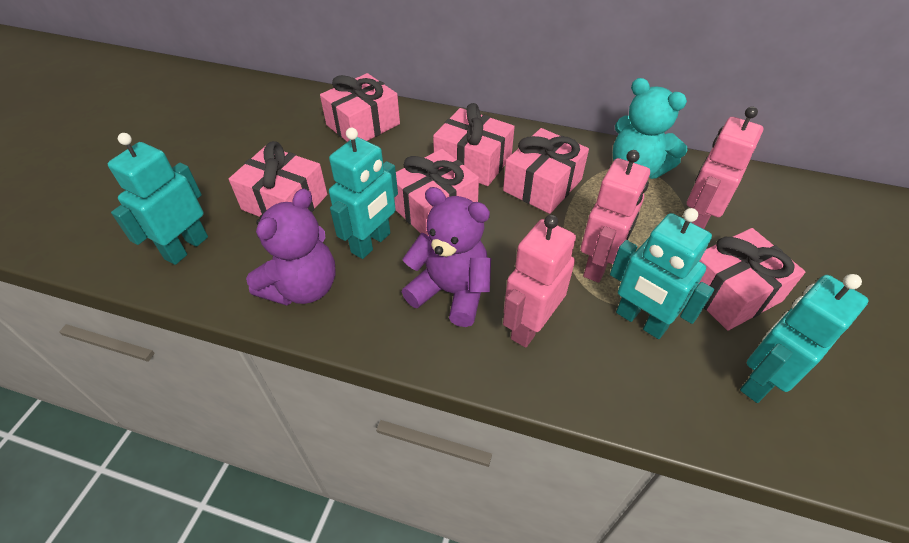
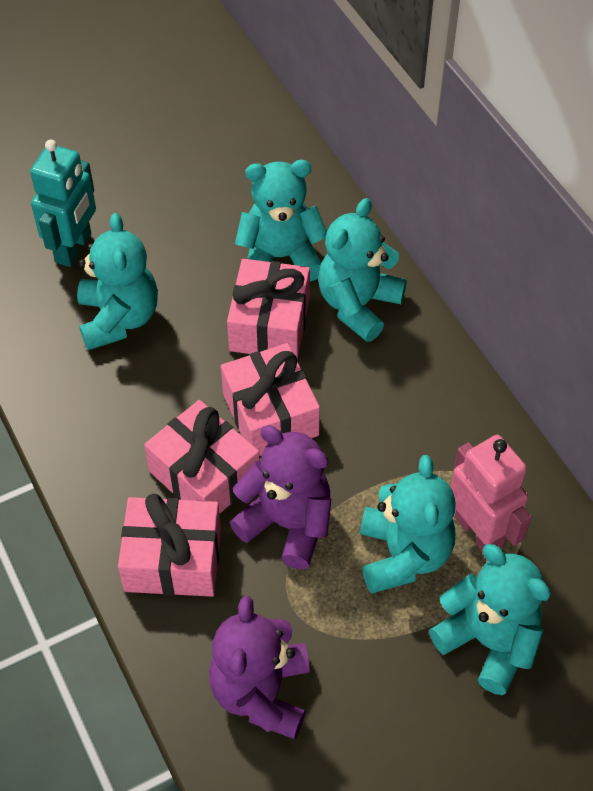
pink gift: 6 -> 4
pink robot: 3 -> 1
turquoise robot: 4 -> 1
turquoise teddy bear: 1 -> 5

